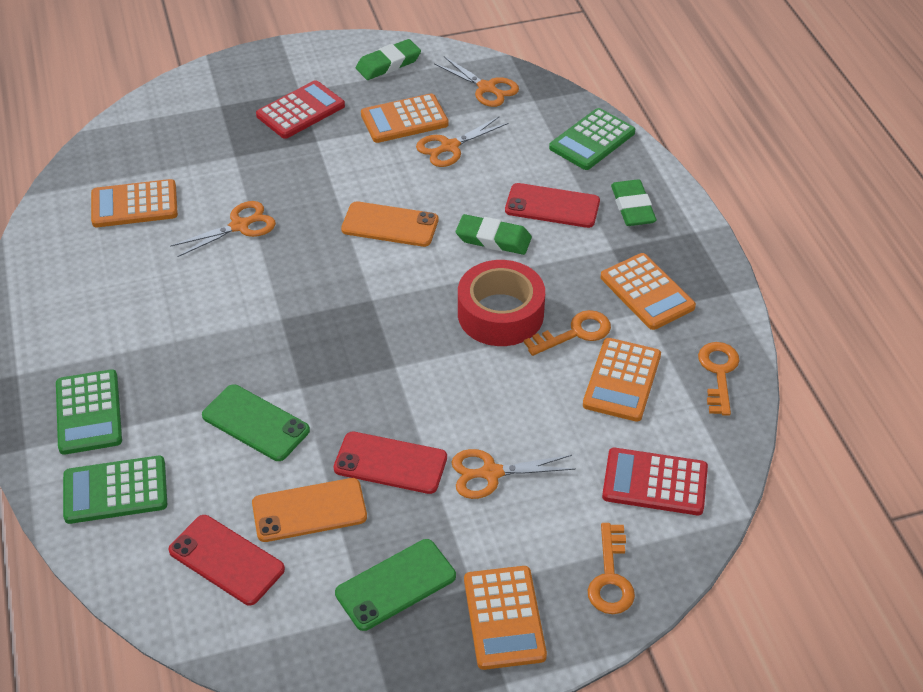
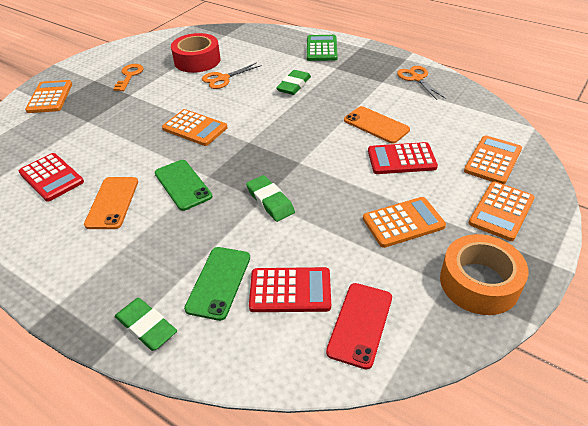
green calculator: 3 -> 1
orange key: 3 -> 1
orange scissors: 4 -> 2
orange tape: 0 -> 1
red calculator: 2 -> 3
red phone: 3 -> 1

